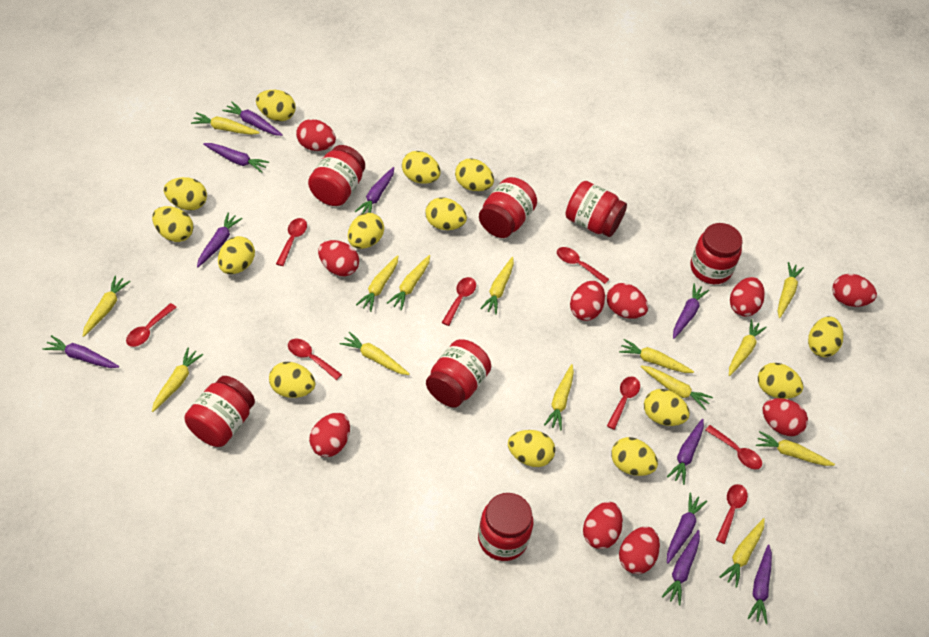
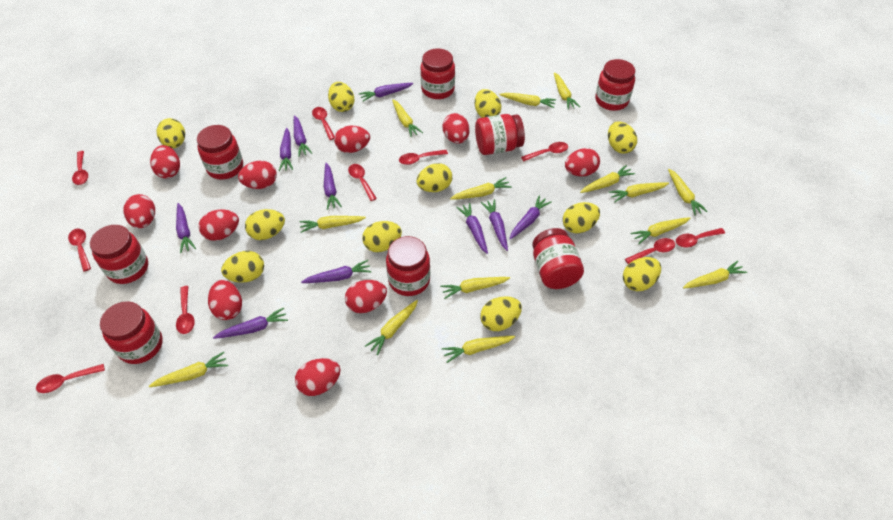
red jar: 7 -> 8
red spoon: 8 -> 10
yellow egg: 14 -> 11

